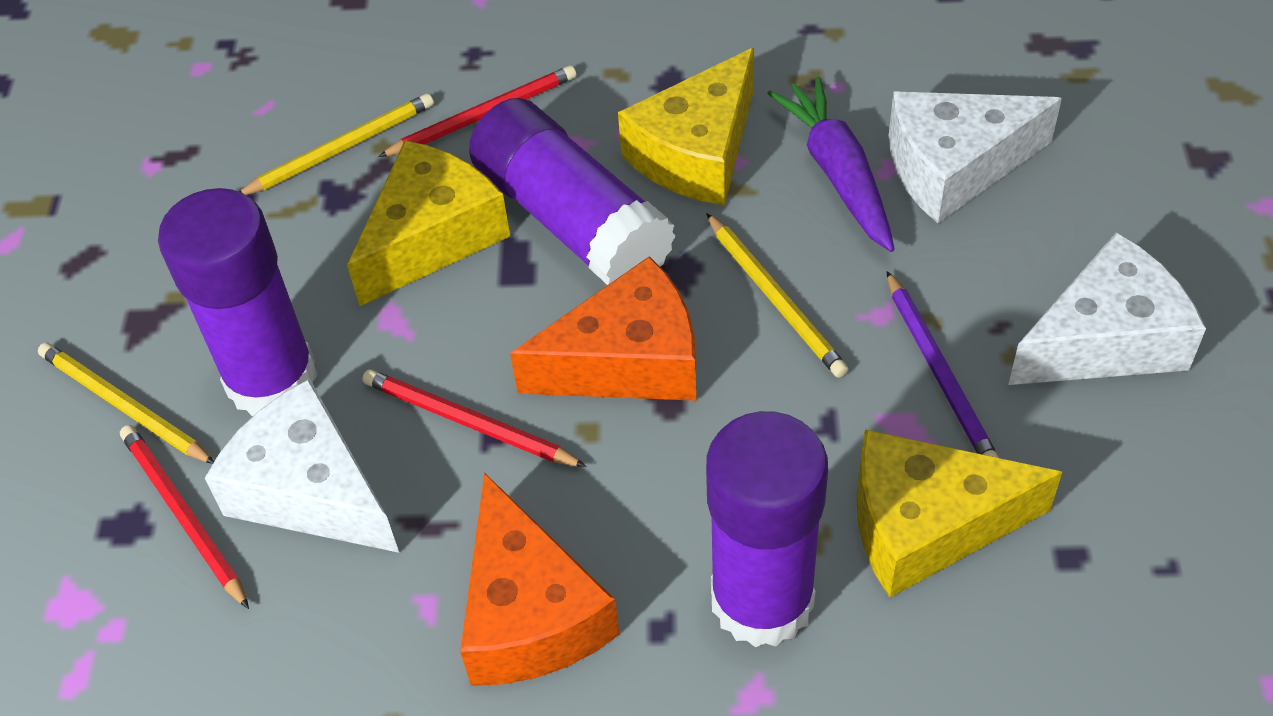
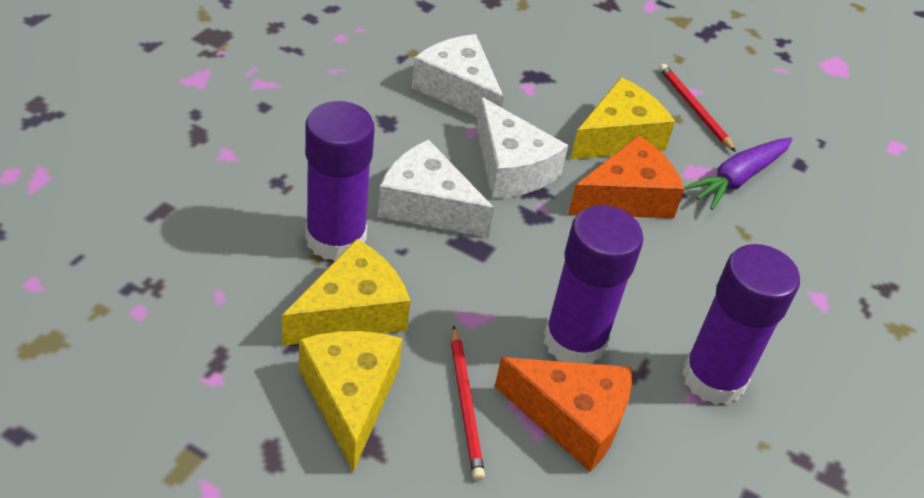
purple pencil: 1 -> 0
red pencil: 3 -> 2
yellow pencil: 3 -> 0

